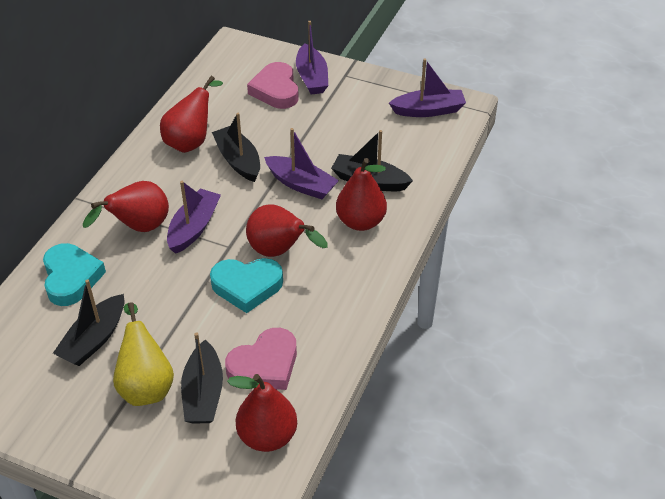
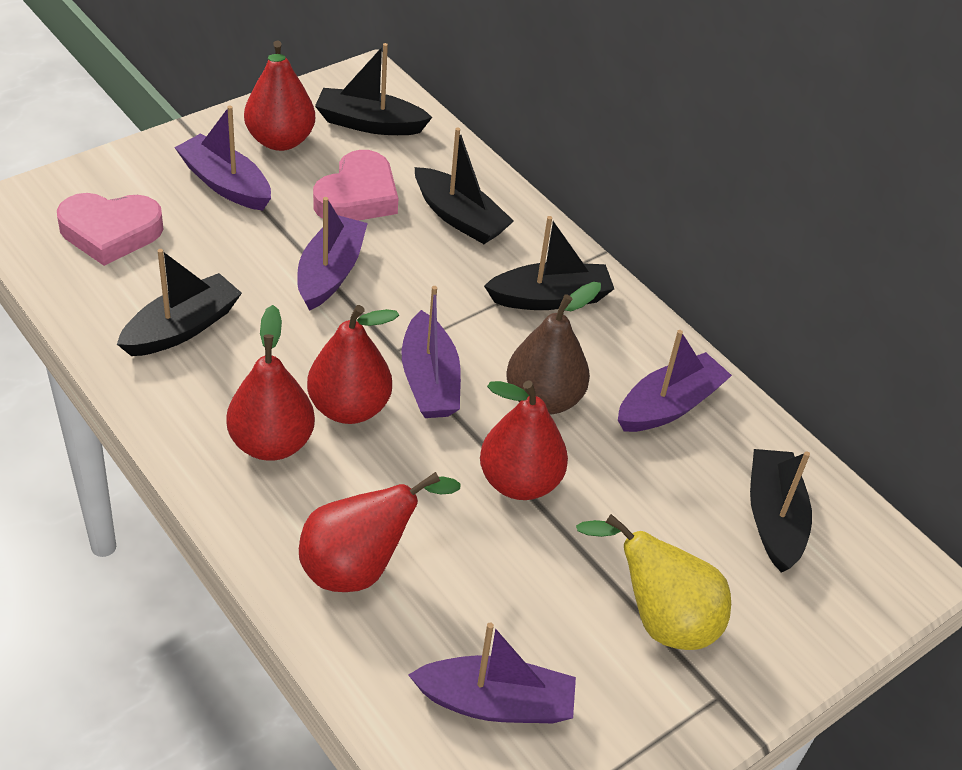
black boat: 4 -> 5
brown pear: 0 -> 1
purple boat: 4 -> 5
turquoise heart: 2 -> 0

